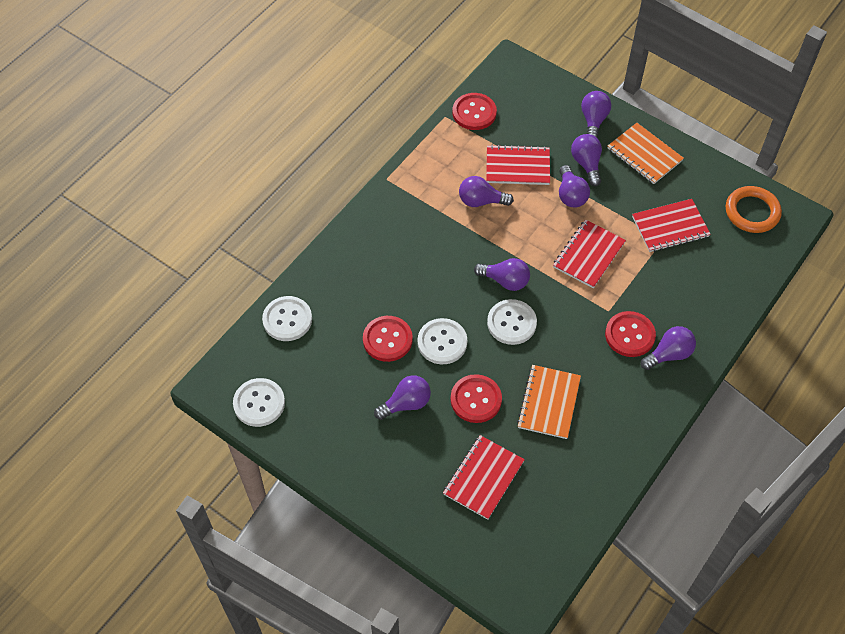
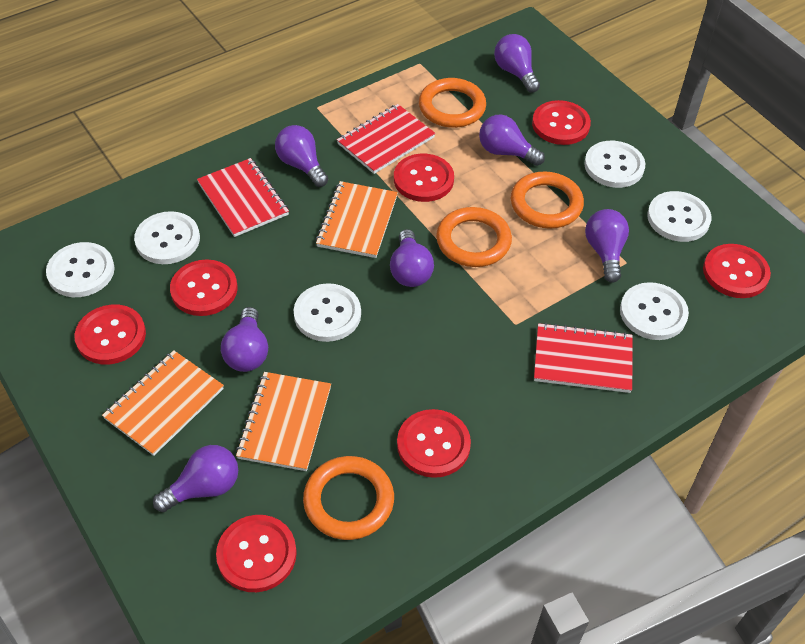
orange notebook: 2 -> 3
orange ring: 1 -> 4
red button: 4 -> 7
red notebook: 4 -> 3
white button: 4 -> 6

